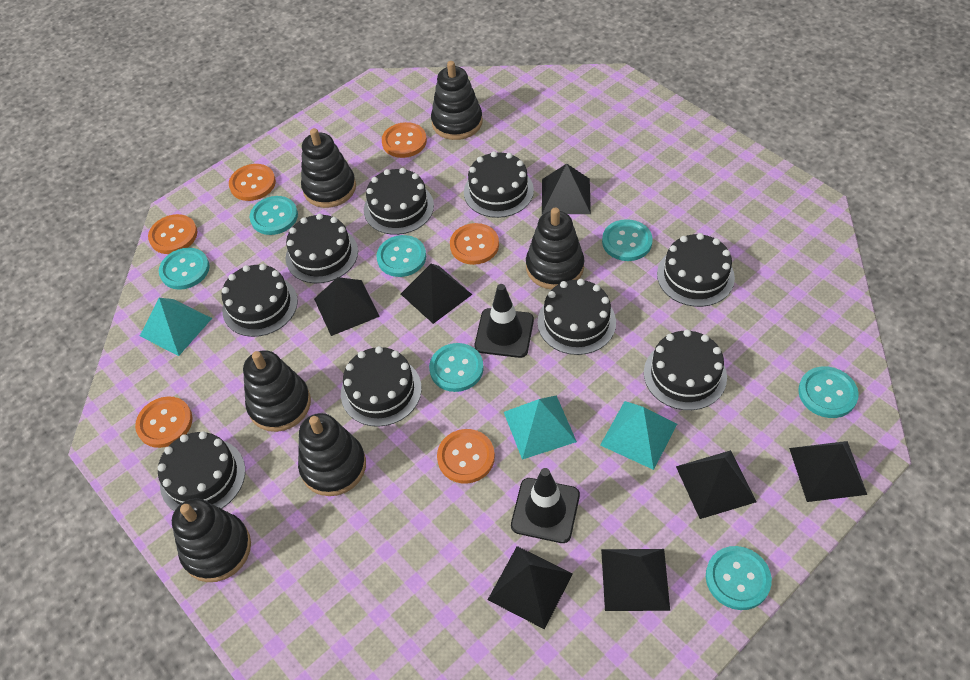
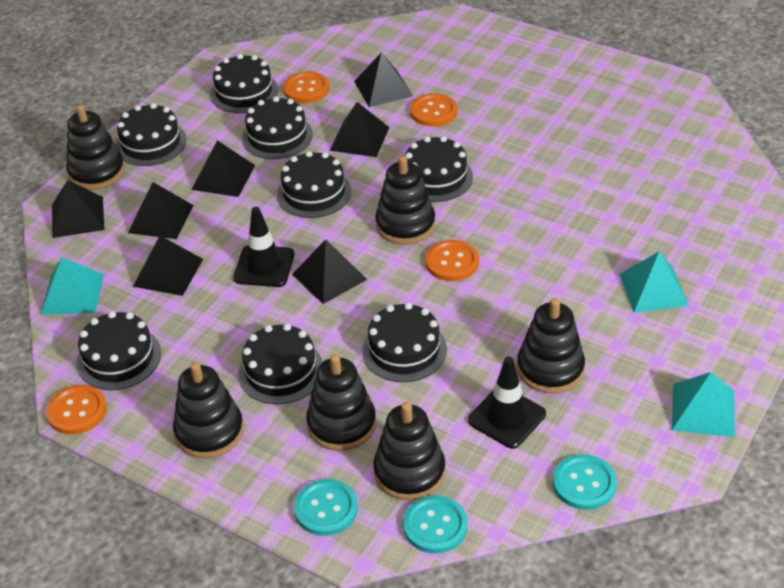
black cake: 9 -> 8
orange button: 6 -> 4
turquoise button: 7 -> 3

